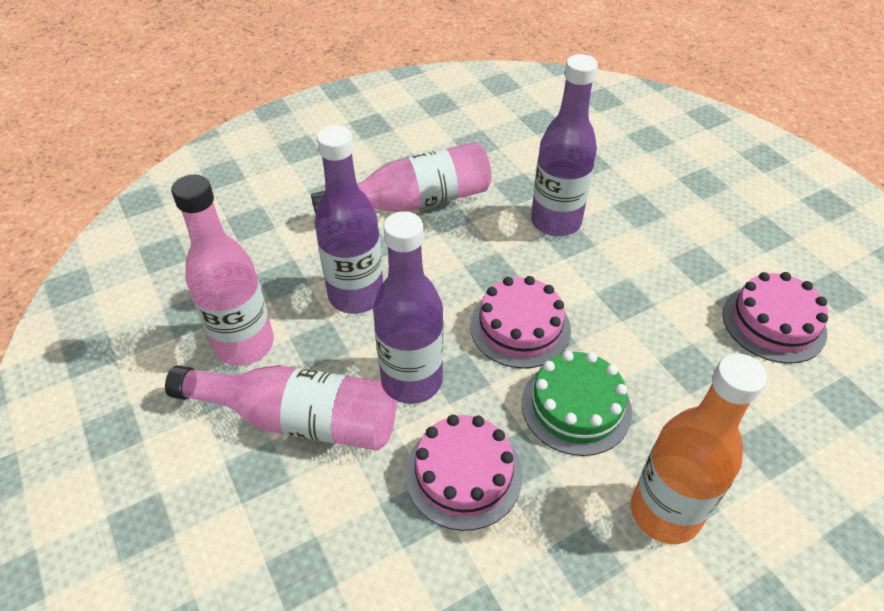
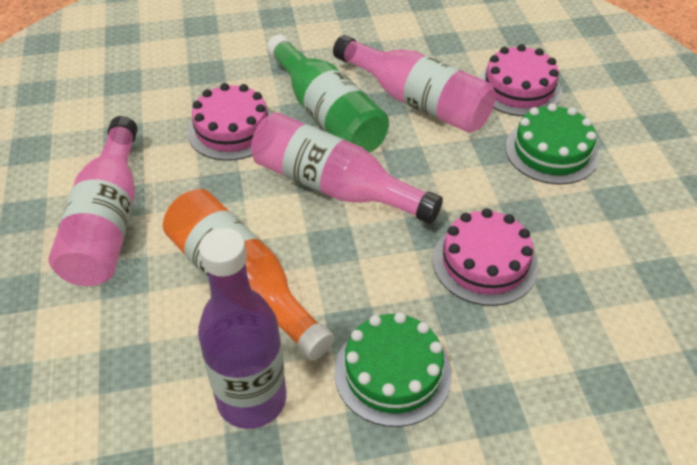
green bottle: 0 -> 1
green cake: 1 -> 2
purple bottle: 3 -> 1

